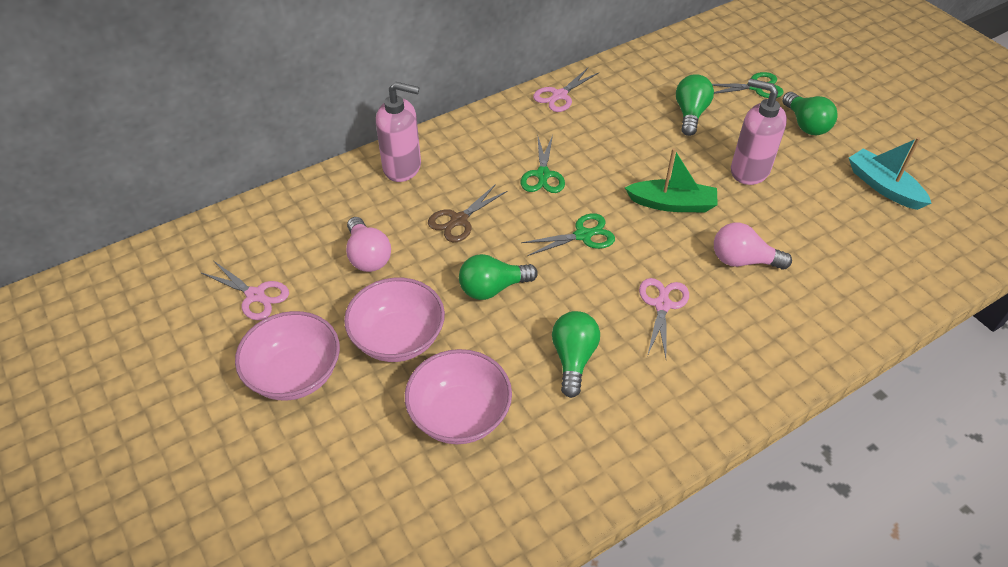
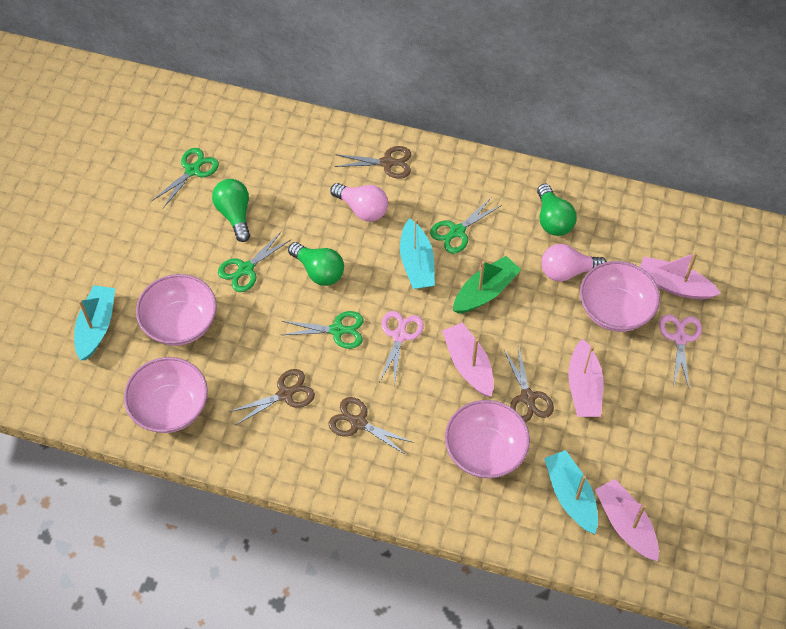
brown scissors: 1 -> 4
green light bulb: 4 -> 3
green scissors: 3 -> 4
pink boat: 0 -> 4
pink bowl: 3 -> 4
pink scissors: 3 -> 2
pink soap dispenser: 2 -> 0
turquoise boat: 1 -> 3

